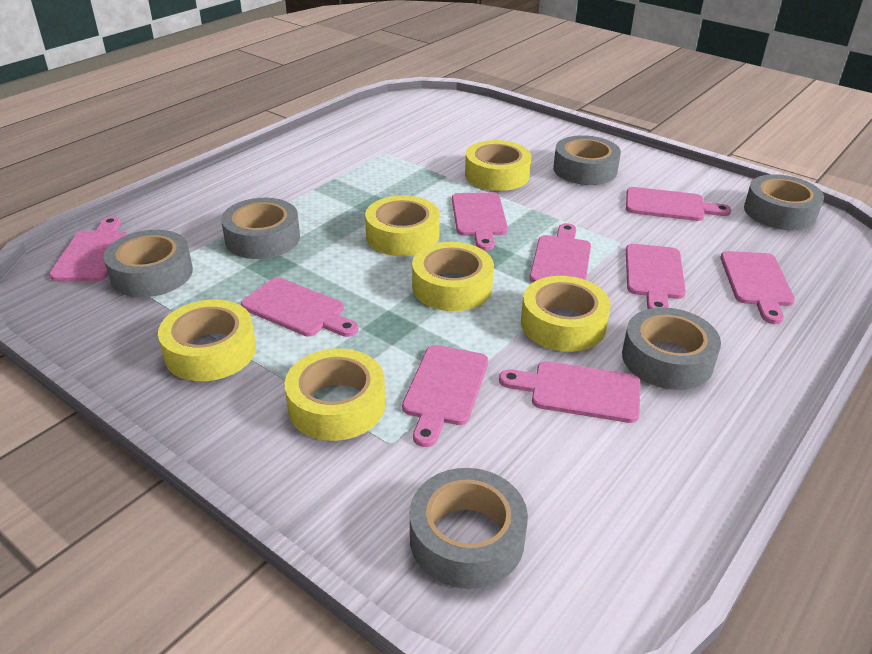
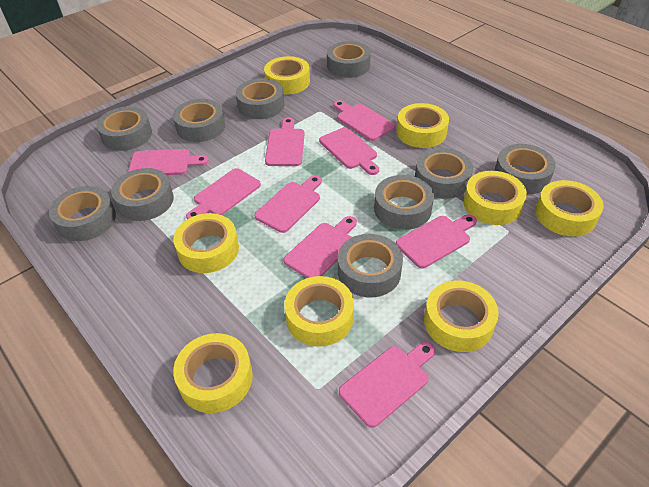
grey tape: 6 -> 10
yellow tape: 6 -> 8

